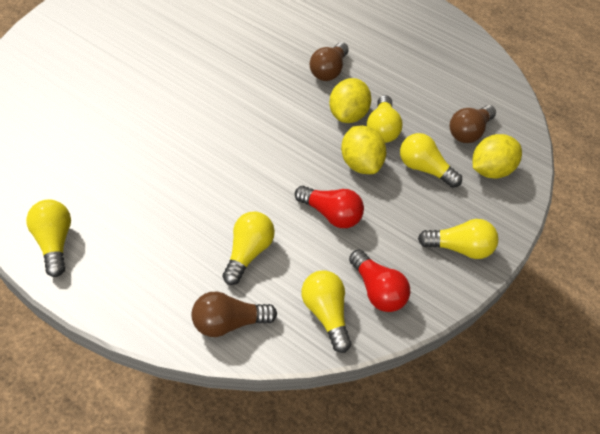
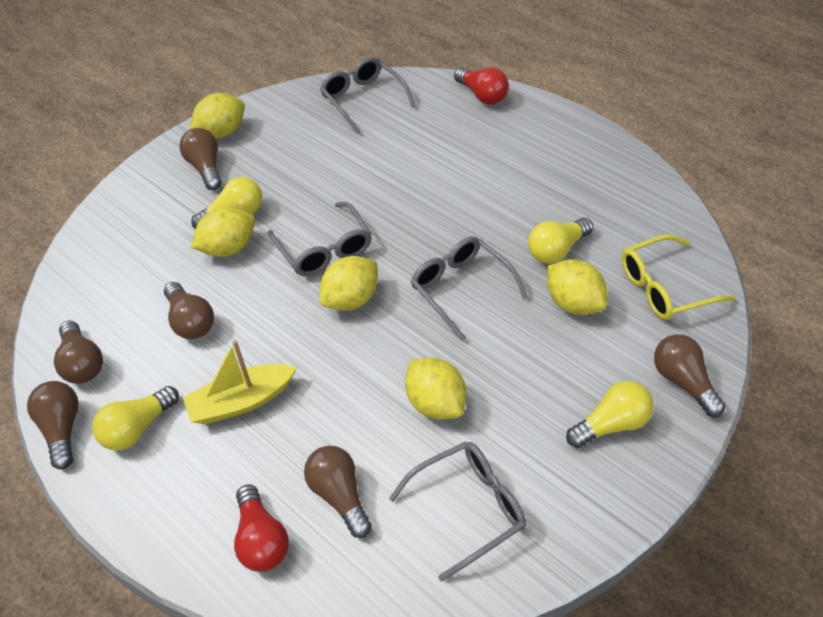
brown light bulb: 3 -> 6
grey glasses: 0 -> 4
yellow boat: 0 -> 1
yellow glasses: 0 -> 1
yellow lemon: 3 -> 5
yellow light bulb: 6 -> 4

